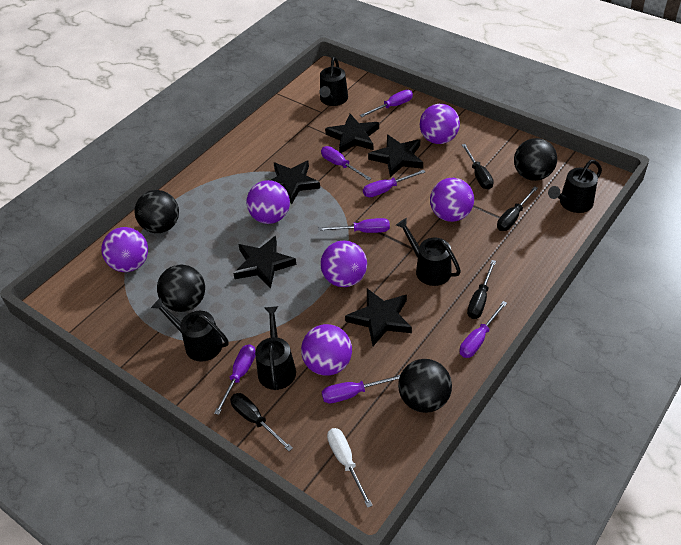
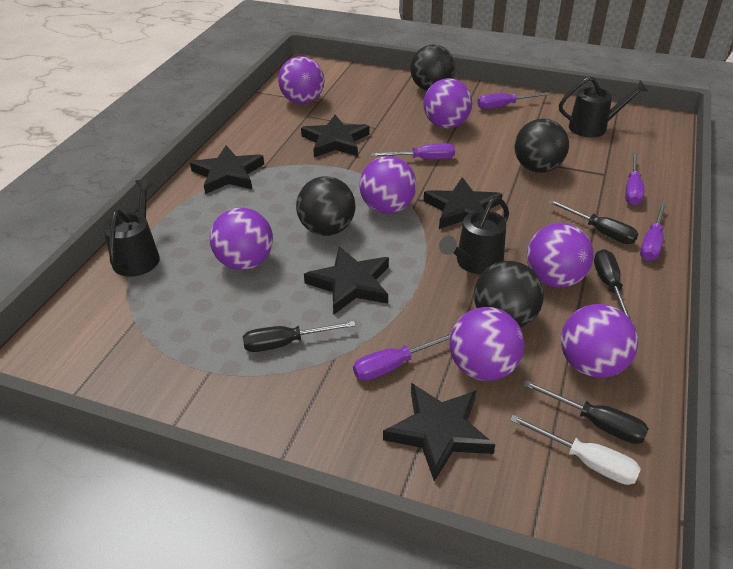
black watering can: 5 -> 3
purple ball: 6 -> 7
purple screwdriver: 7 -> 5

